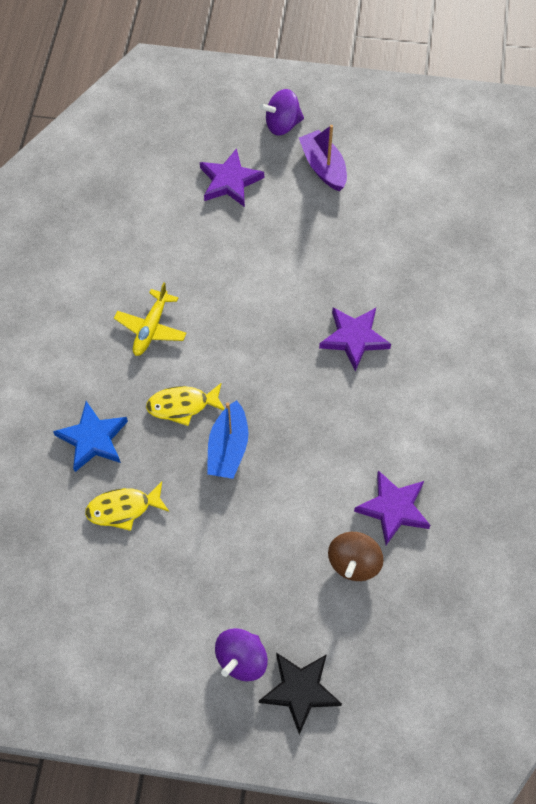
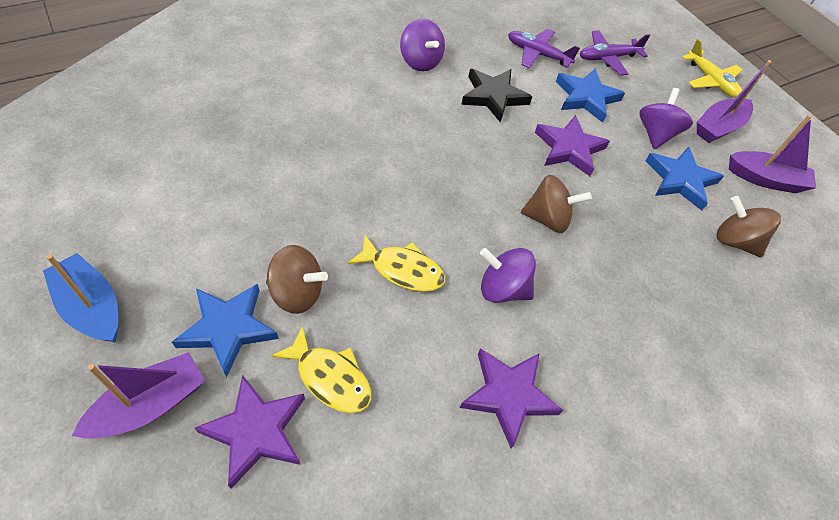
blue star: 1 -> 3
brown spinning top: 1 -> 3
purple boat: 1 -> 3
purple plane: 0 -> 2
purple spinning top: 2 -> 3

